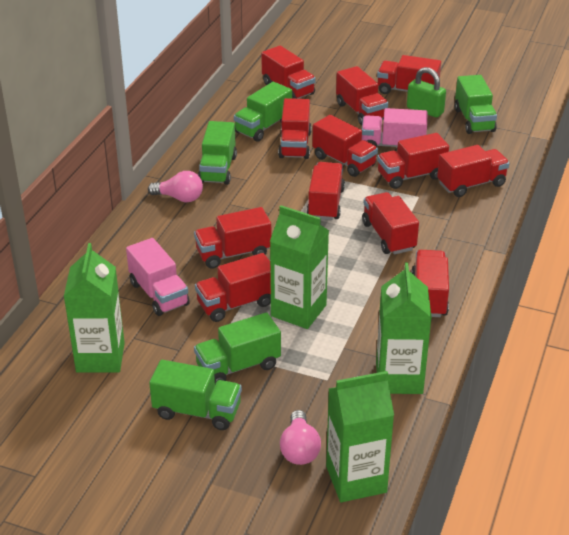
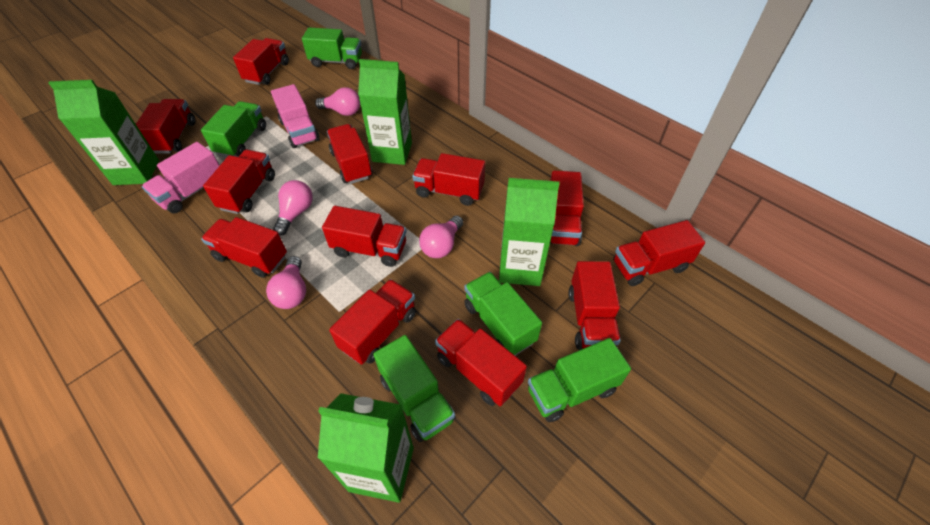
green padlock: 1 -> 0
pink light bulb: 2 -> 4

